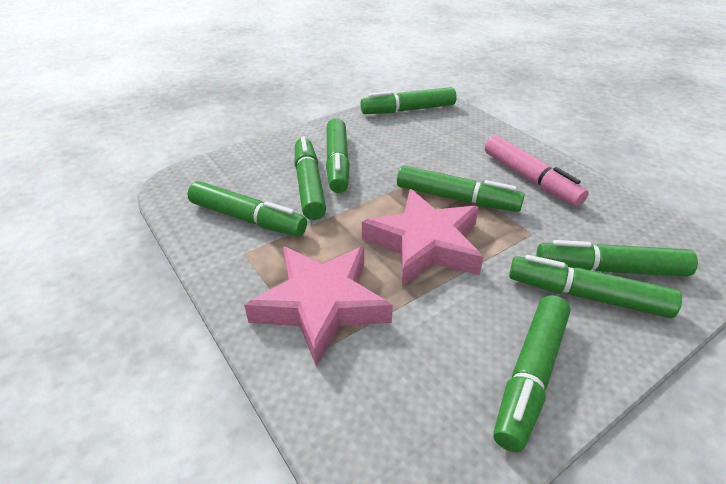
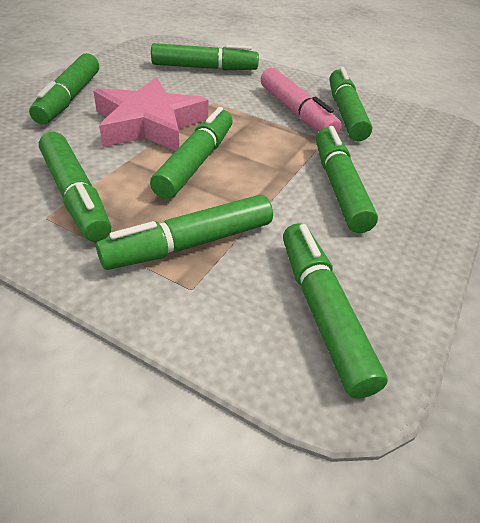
pink star: 2 -> 1

